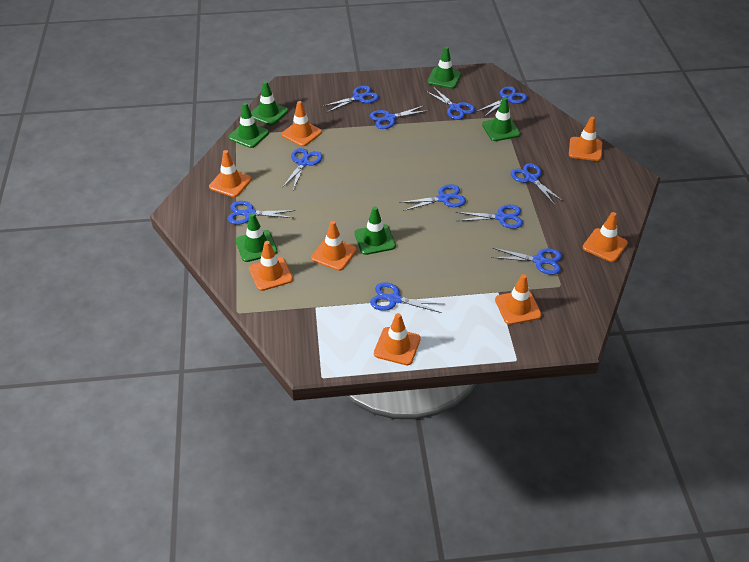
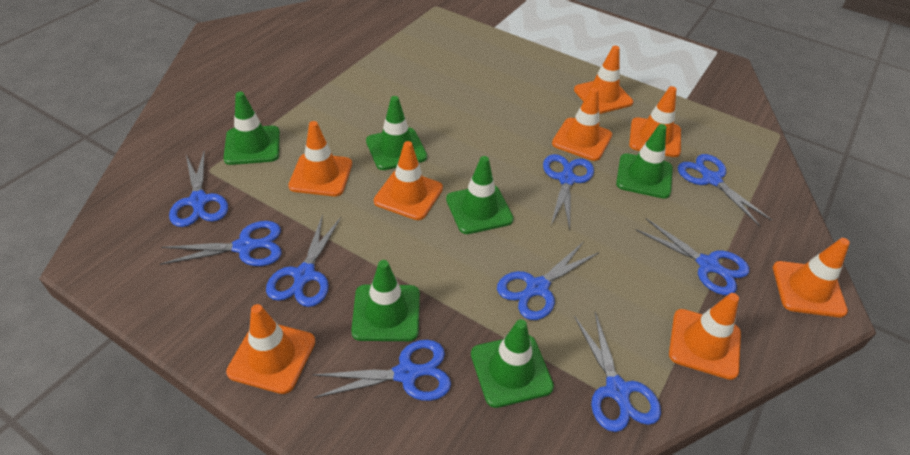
blue scissors: 11 -> 9

